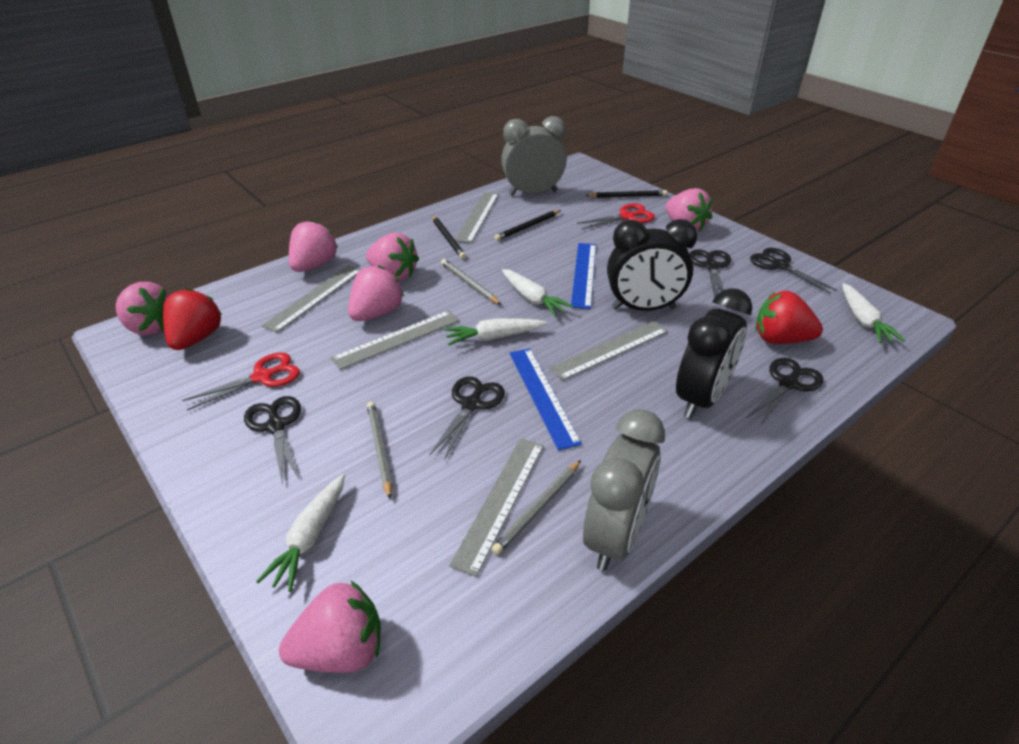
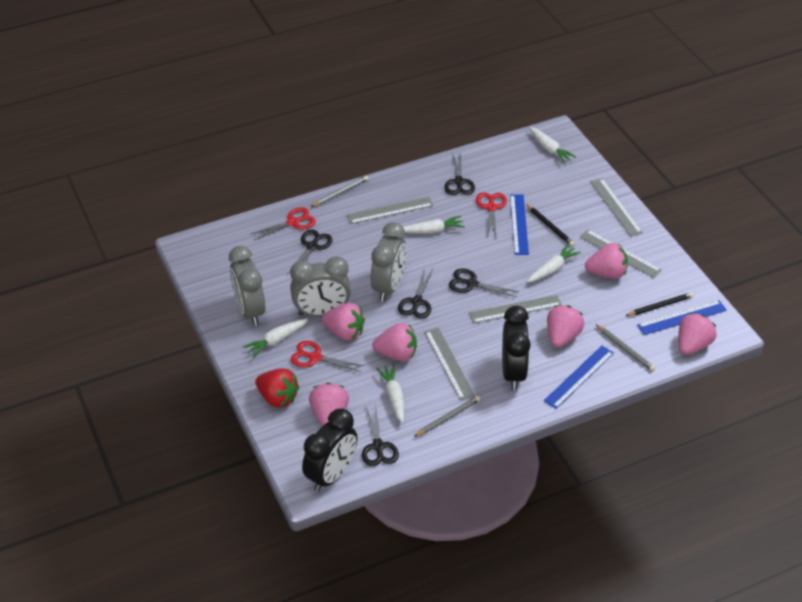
black pencil: 3 -> 2
blue ruler: 2 -> 3
grey clock: 2 -> 3
red scissors: 2 -> 3
red strawberry: 2 -> 1
white carrot: 4 -> 5

